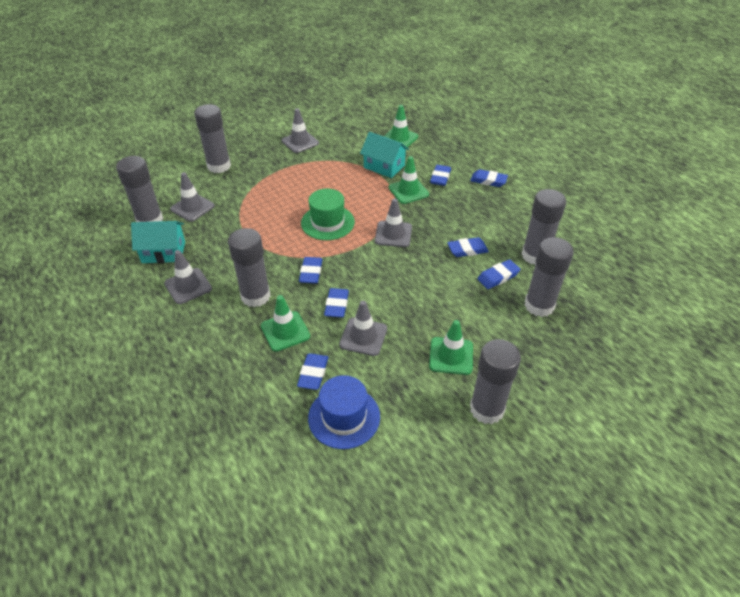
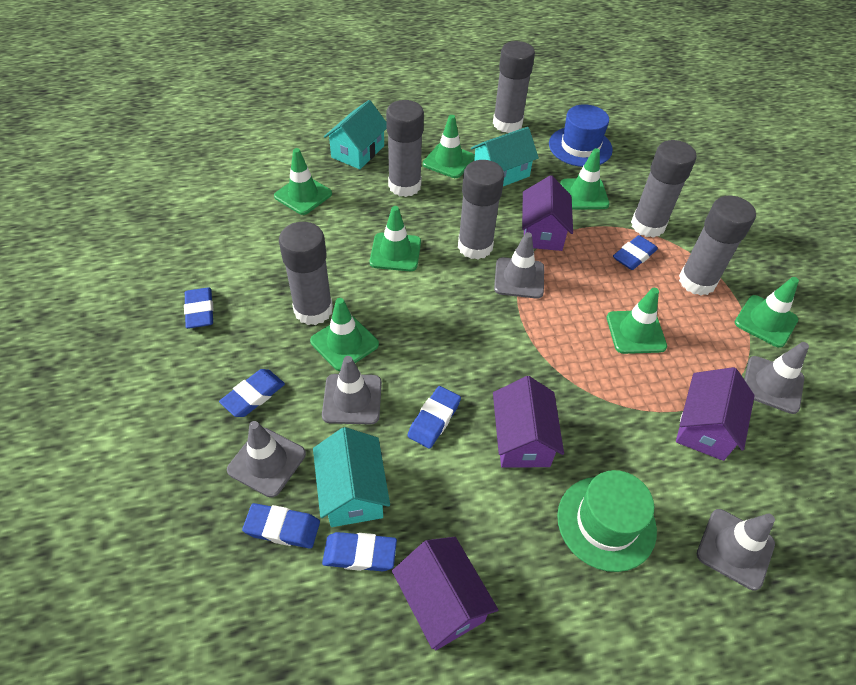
blue eraser: 7 -> 6
green traffic cone: 4 -> 7
purple house: 0 -> 4
turquoise house: 2 -> 3

